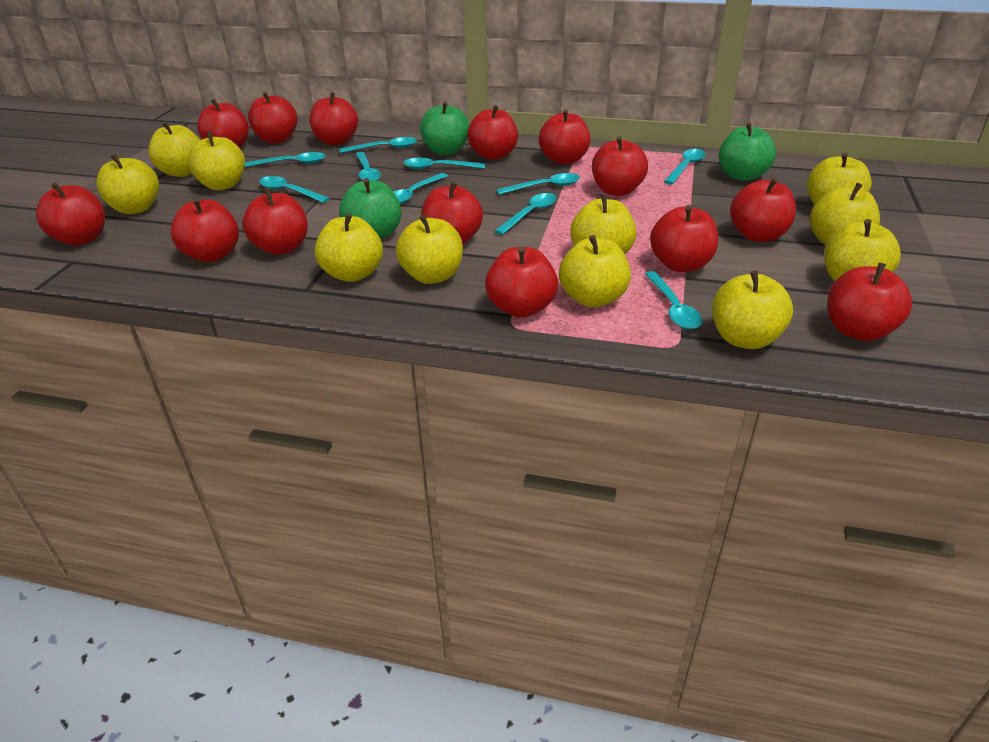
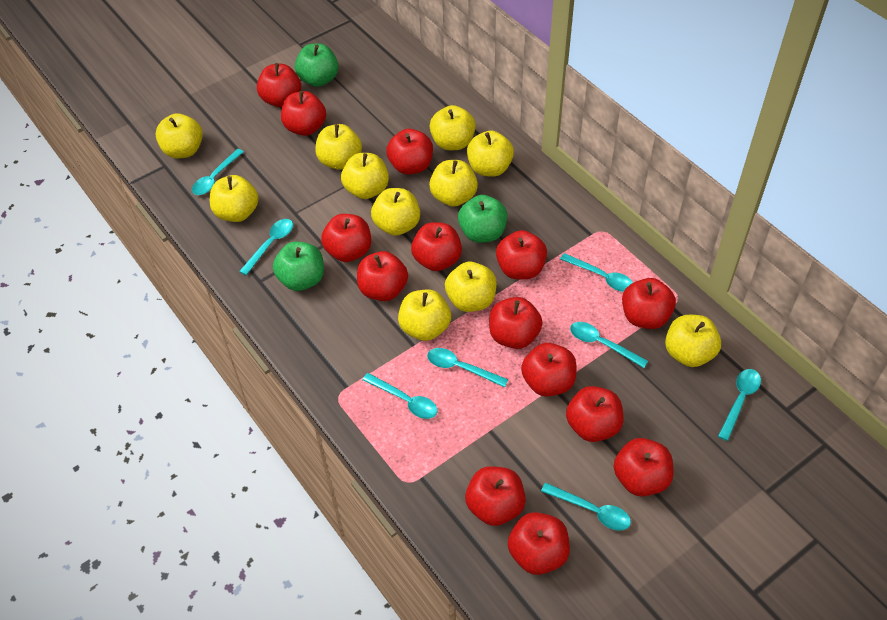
turquoise spoon: 10 -> 8

